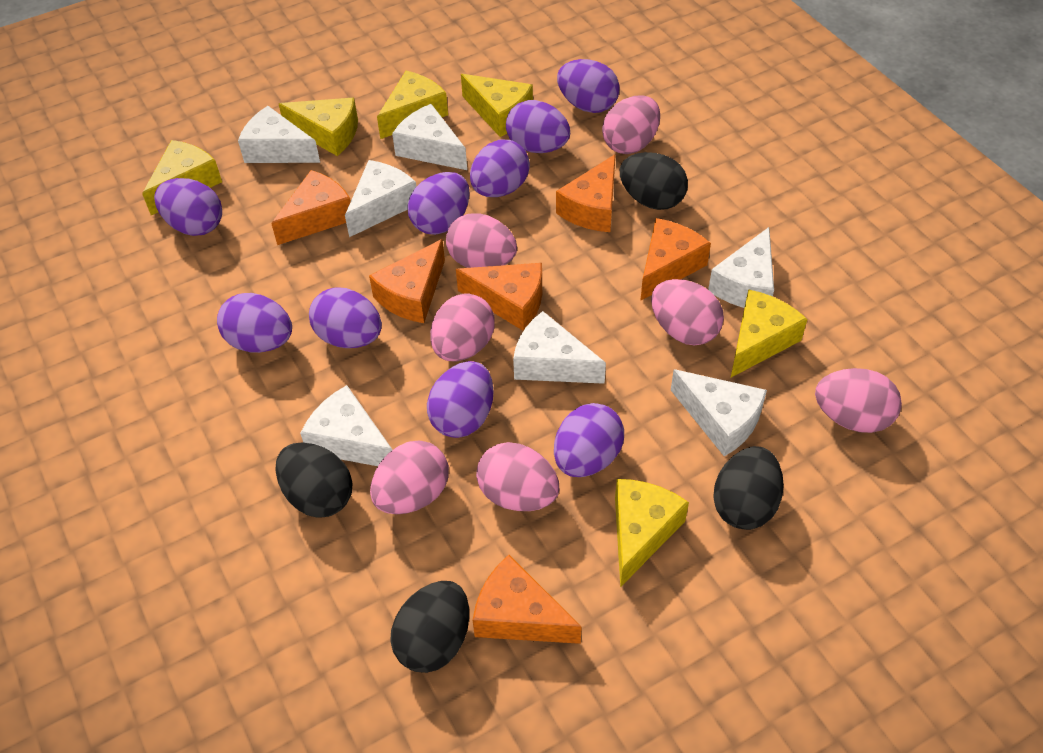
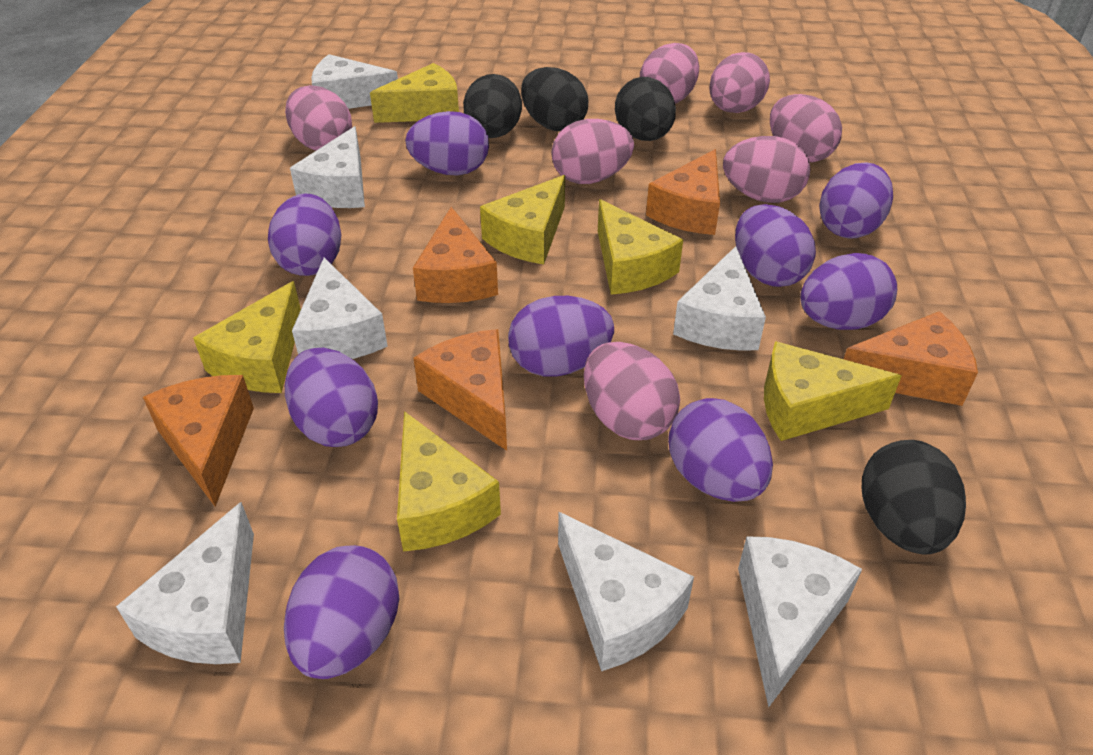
orange cheese: 6 -> 5

